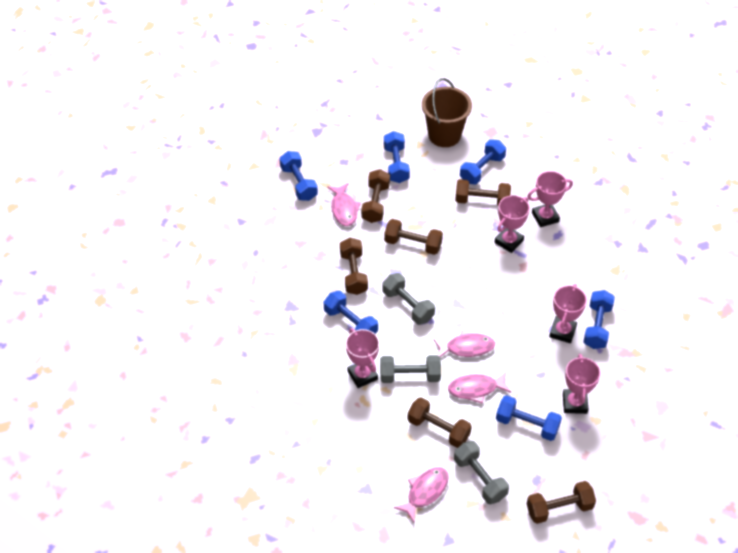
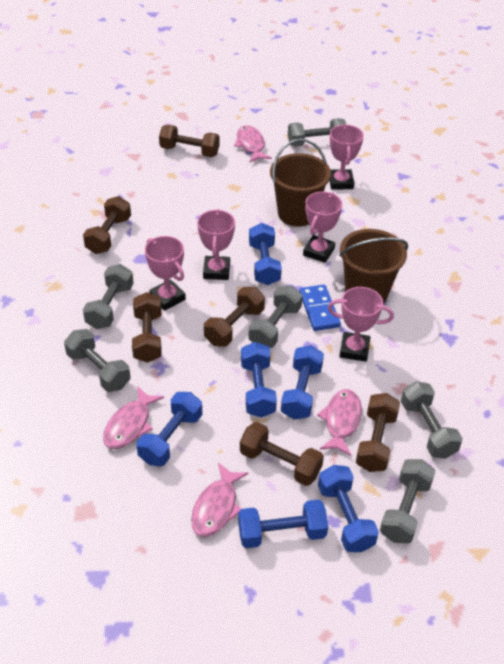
blue domino: 0 -> 1
brown bucket: 1 -> 2
grey dumbbell: 3 -> 6

